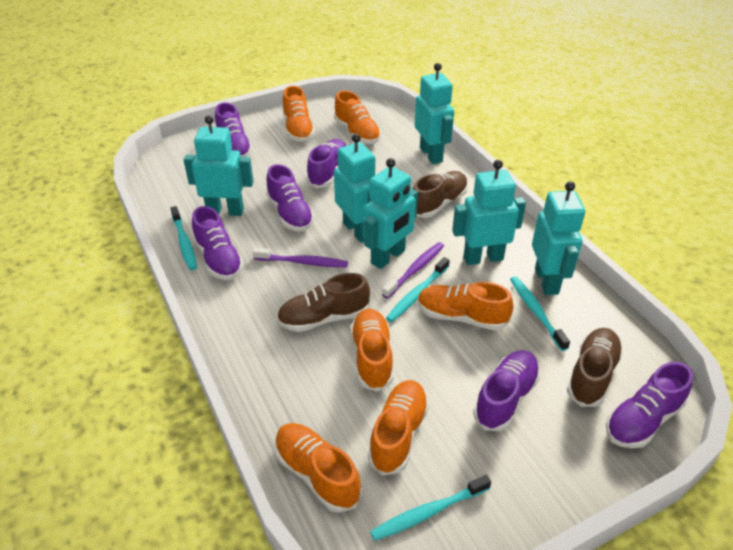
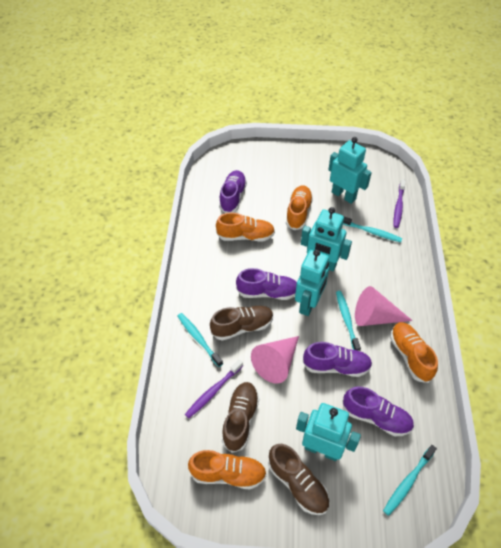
orange shoe: 6 -> 4
pink cone: 0 -> 2
purple shoe: 6 -> 4
turquoise robot: 6 -> 4

